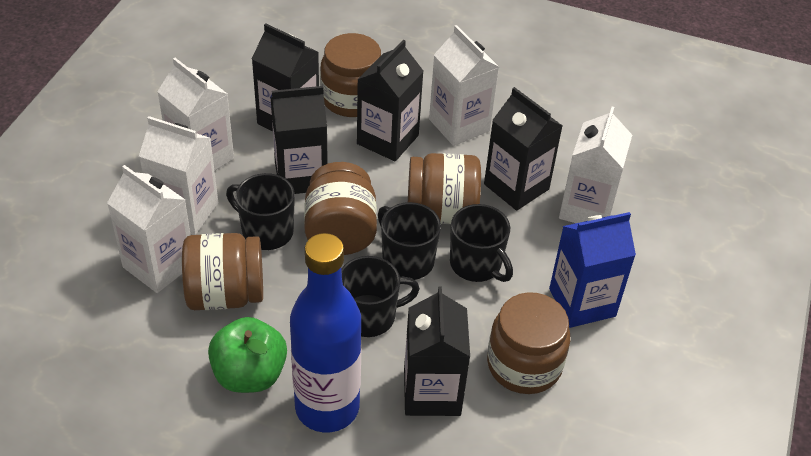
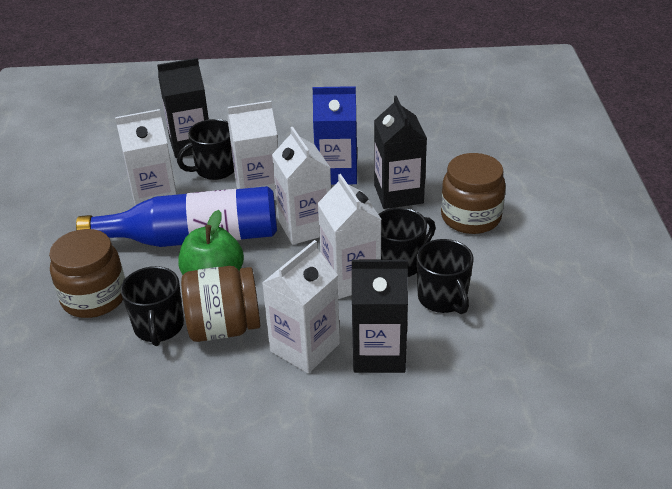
black carton: 5 -> 3
brown jar: 5 -> 3

